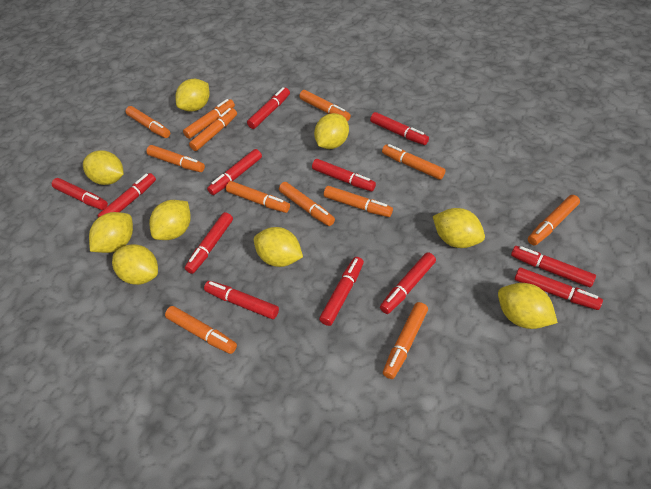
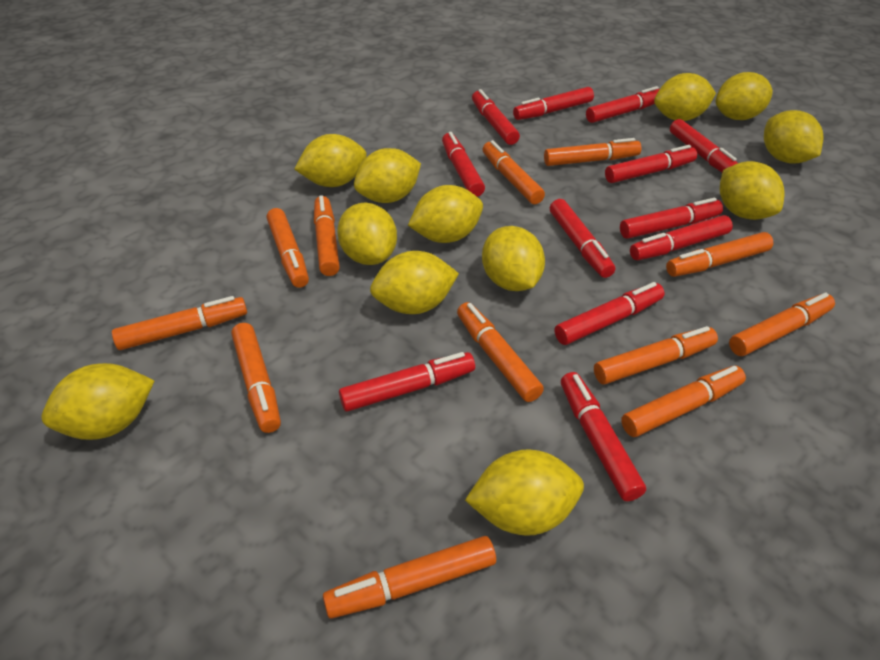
yellow lemon: 9 -> 12

